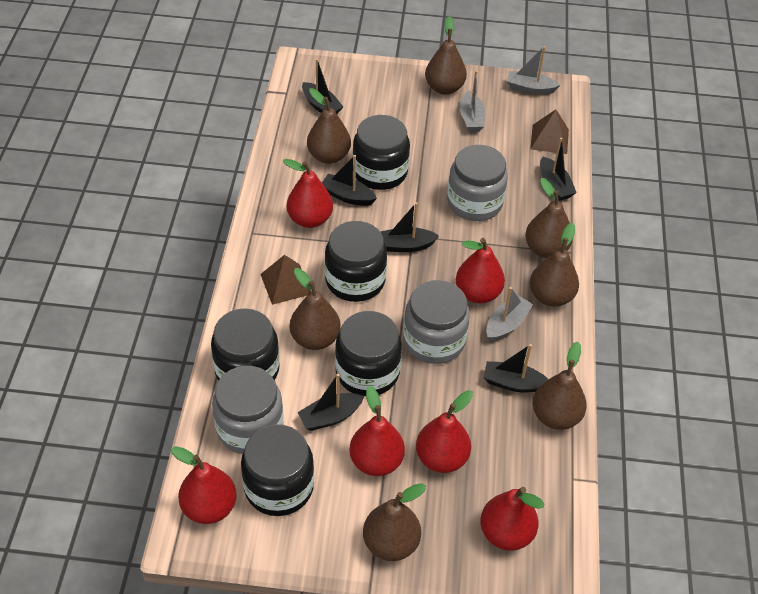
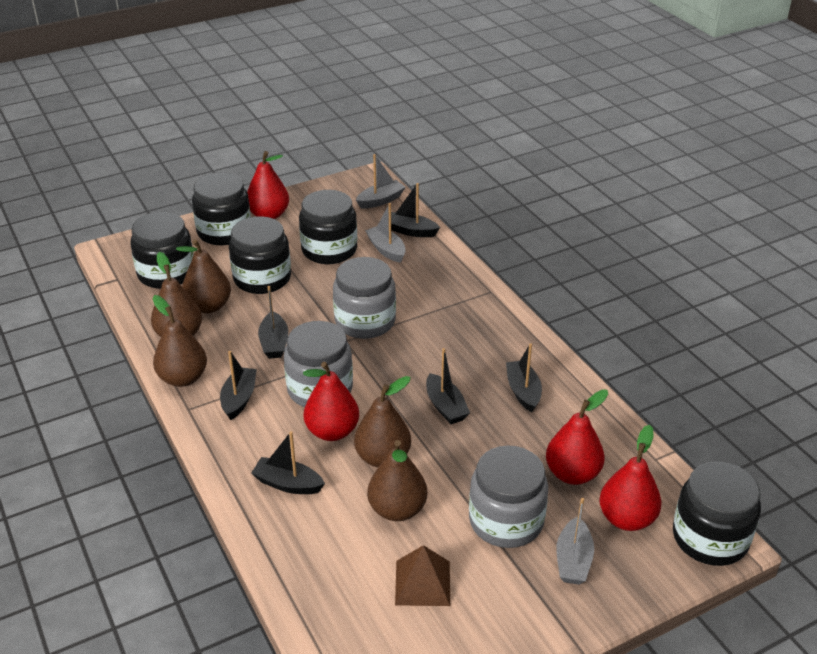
brown pear: 7 -> 5
brown pyramid: 2 -> 1
red pear: 6 -> 4

